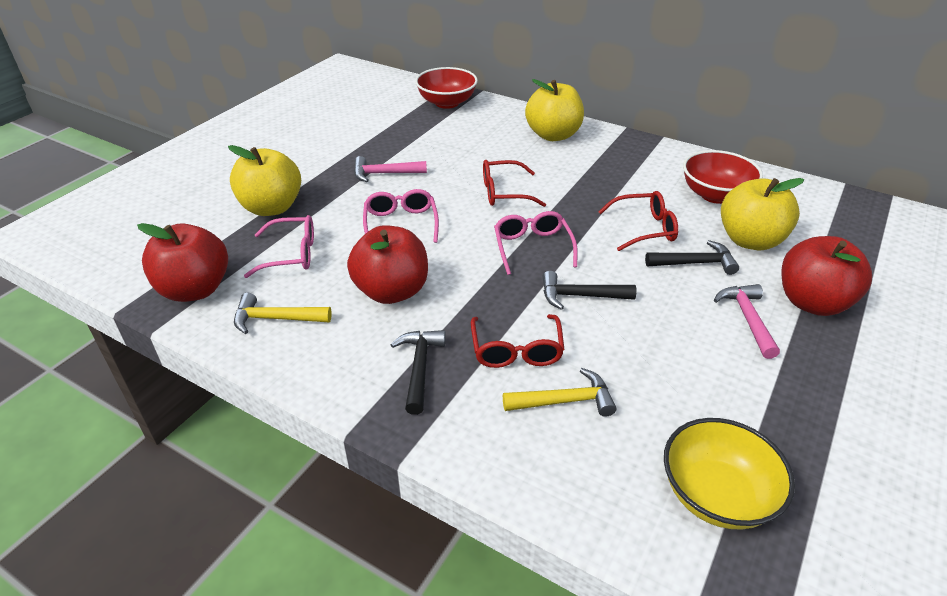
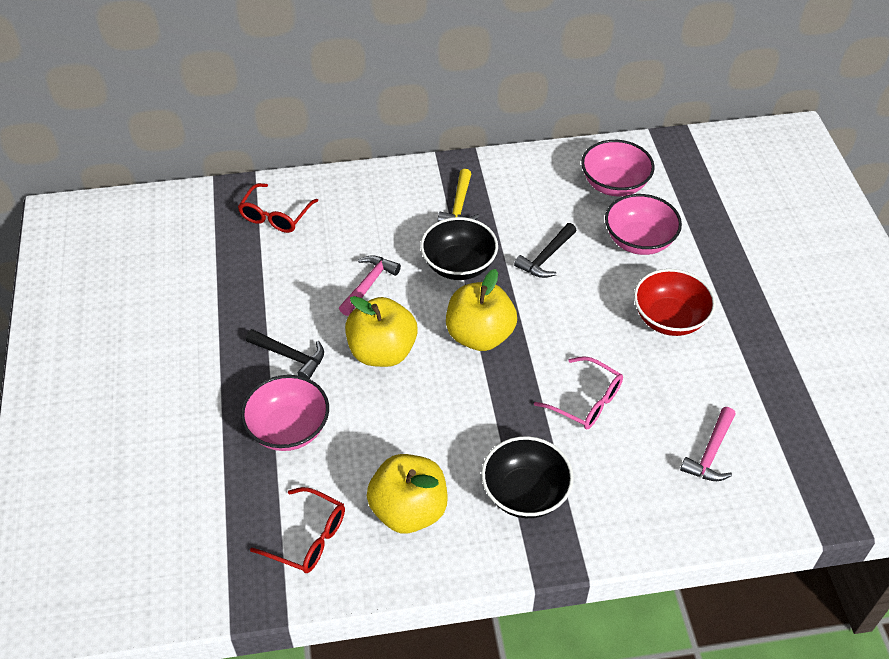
black bowl: 0 -> 2
black hammer: 3 -> 2
pink bowl: 0 -> 3
pink glasses: 3 -> 1
red apple: 3 -> 0
red bowl: 2 -> 1
red glasses: 3 -> 2
yellow bowl: 1 -> 0
yellow hammer: 2 -> 1

